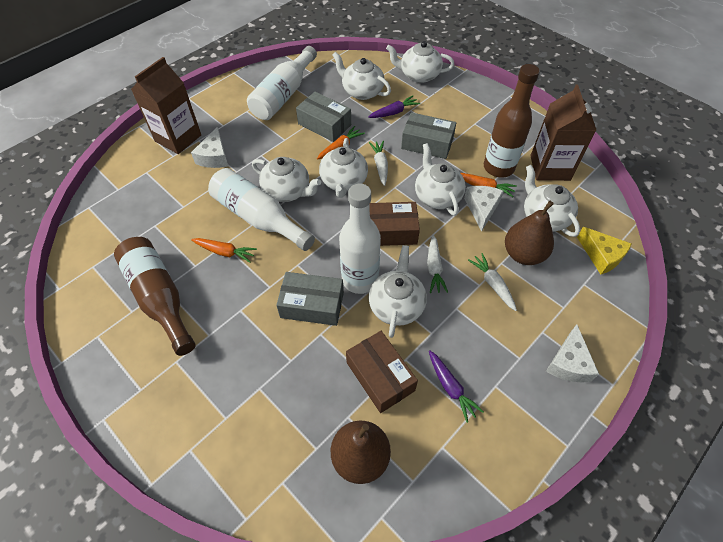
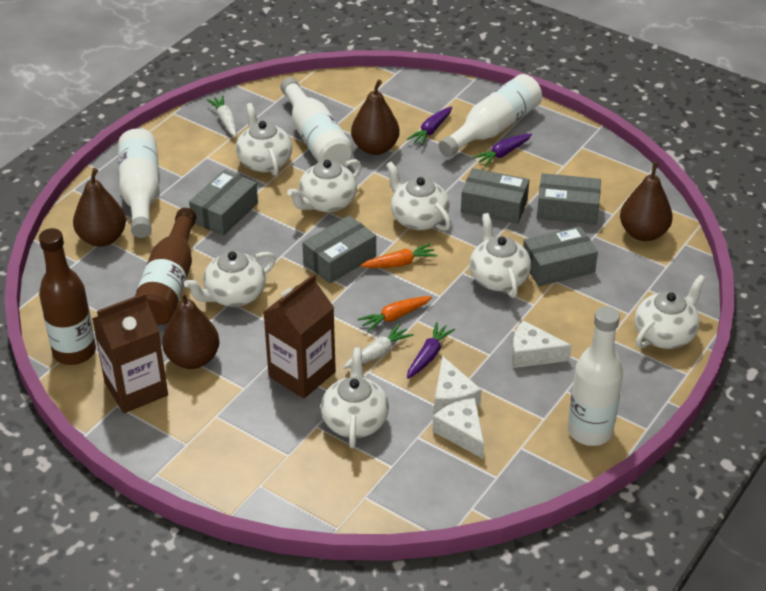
brown box: 2 -> 0
brown pear: 2 -> 4
grey box: 3 -> 5
orange carrot: 3 -> 2
purple carrot: 2 -> 3
white bottle: 3 -> 4
white carrot: 3 -> 2
yellow cheese: 1 -> 0

